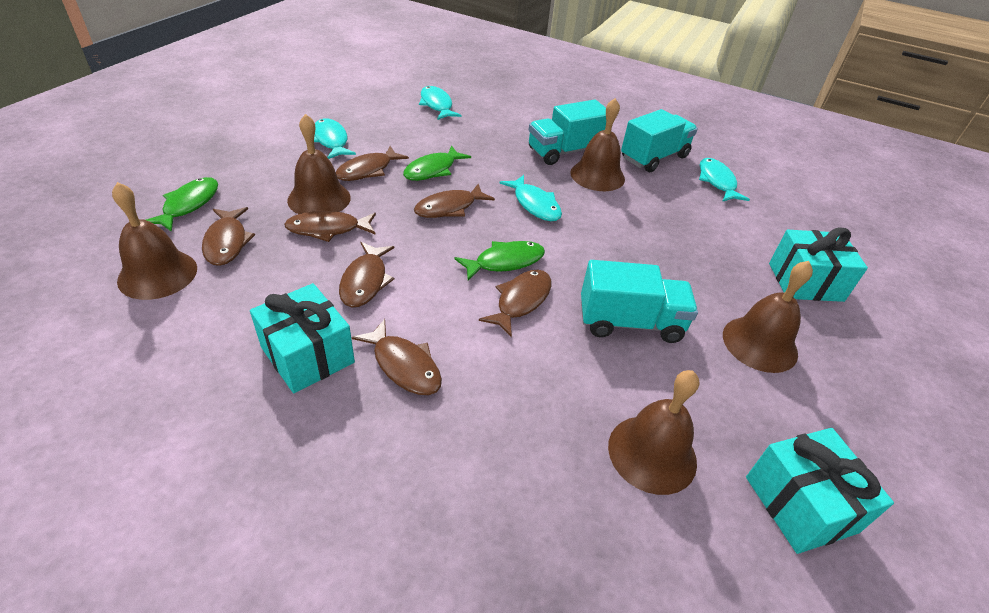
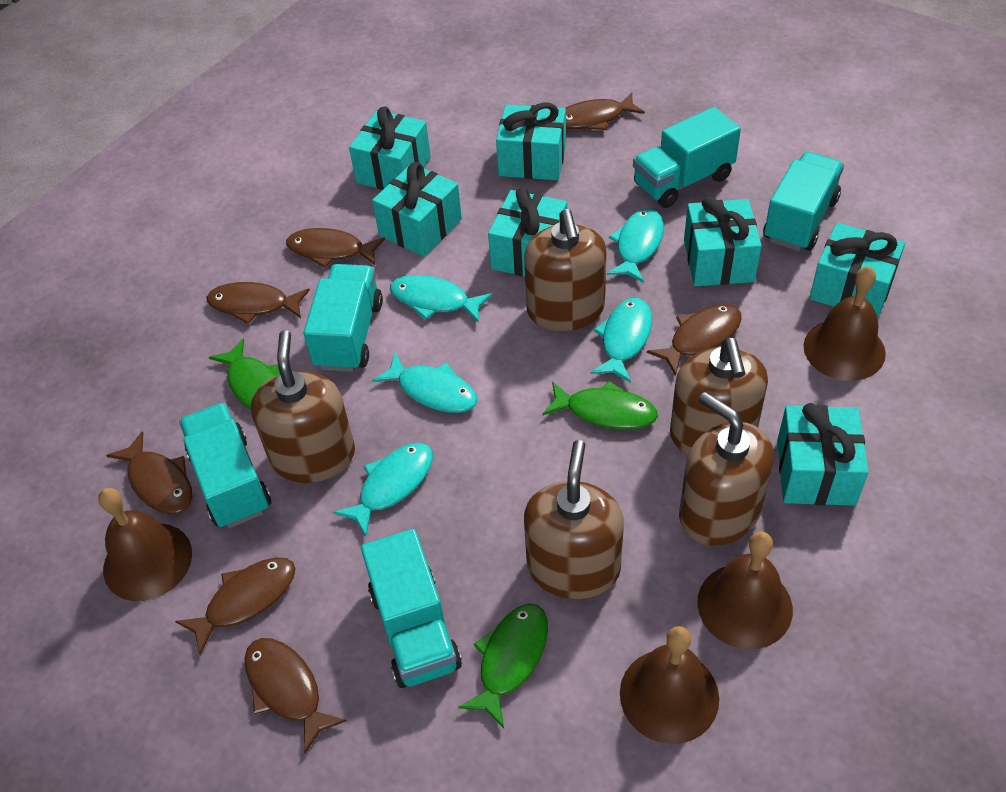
brown bell: 5 -> 4
brown soap dispenser: 0 -> 5
turquoise fish: 4 -> 5
turquoise gift: 3 -> 7
turquoise truck: 3 -> 5

